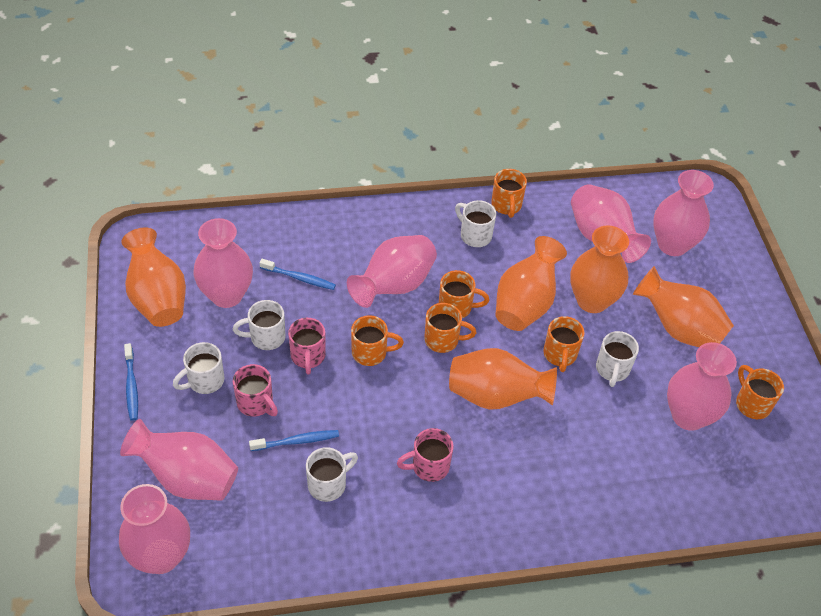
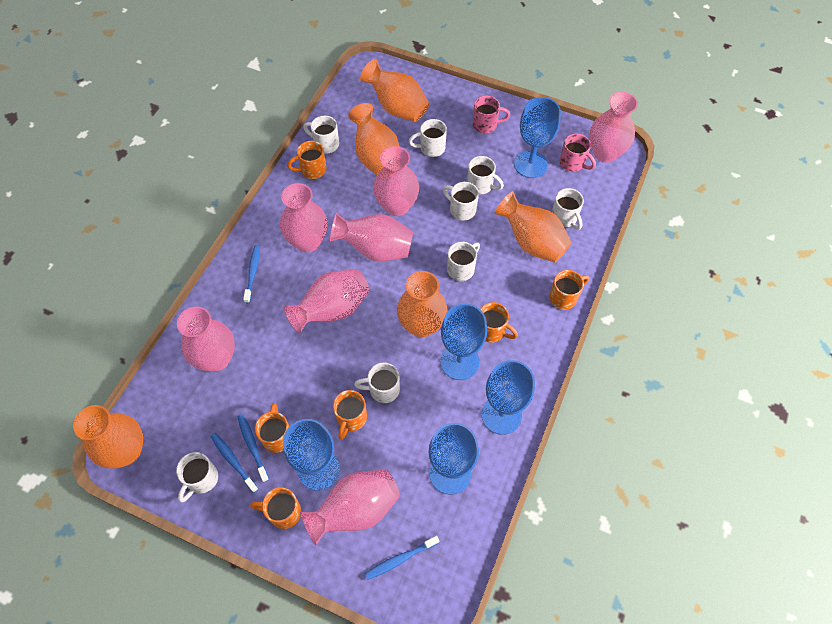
blue goblet: 0 -> 5
blue toothbrush: 3 -> 4
pink mug: 3 -> 2
white mug: 5 -> 8

